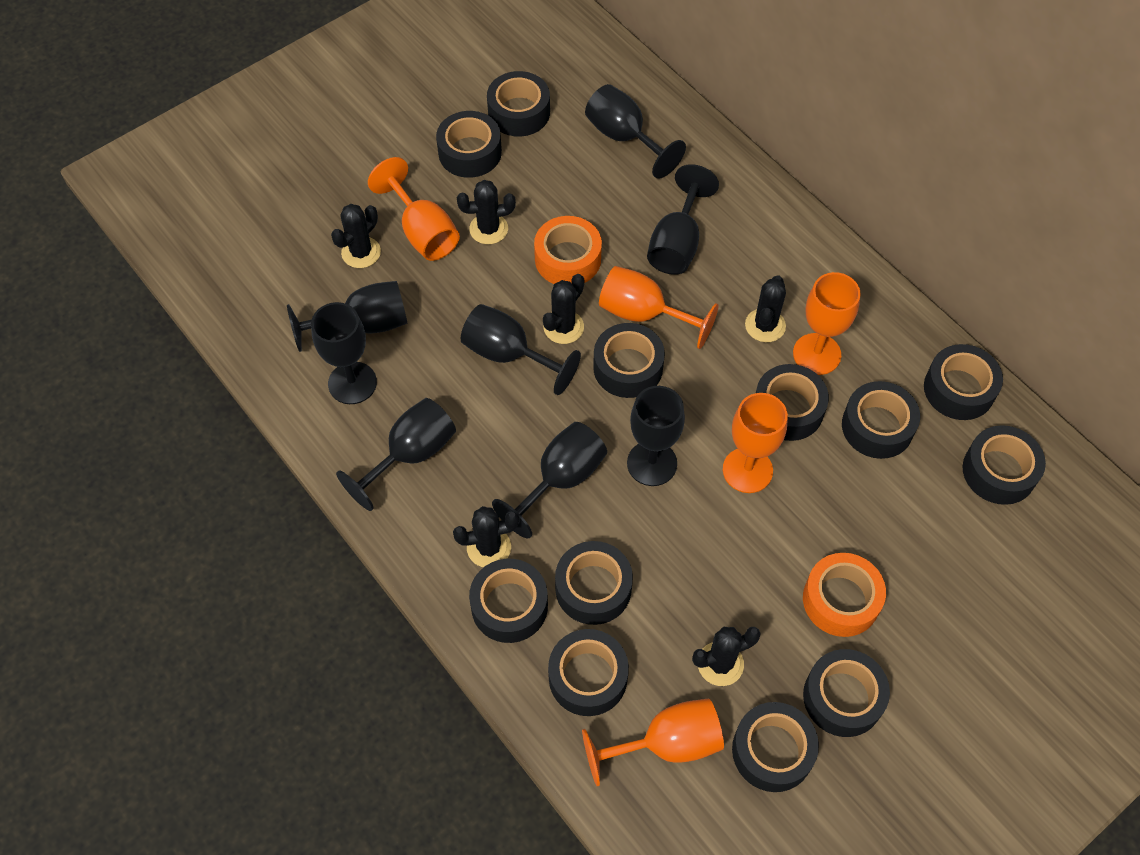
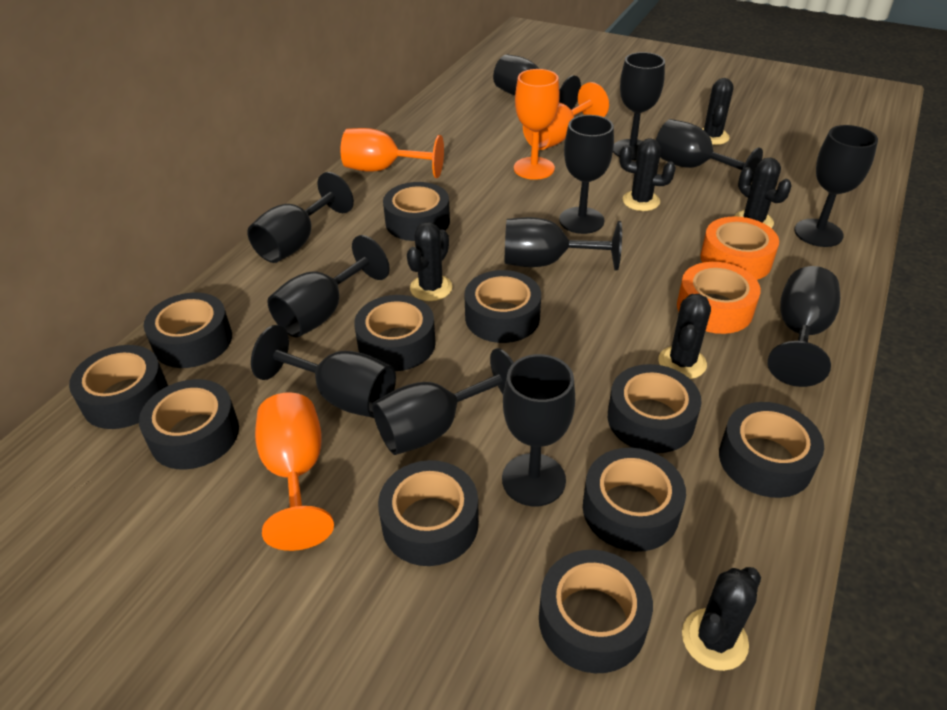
black goblet: 8 -> 12
black tape: 12 -> 11
orange goblet: 5 -> 4

